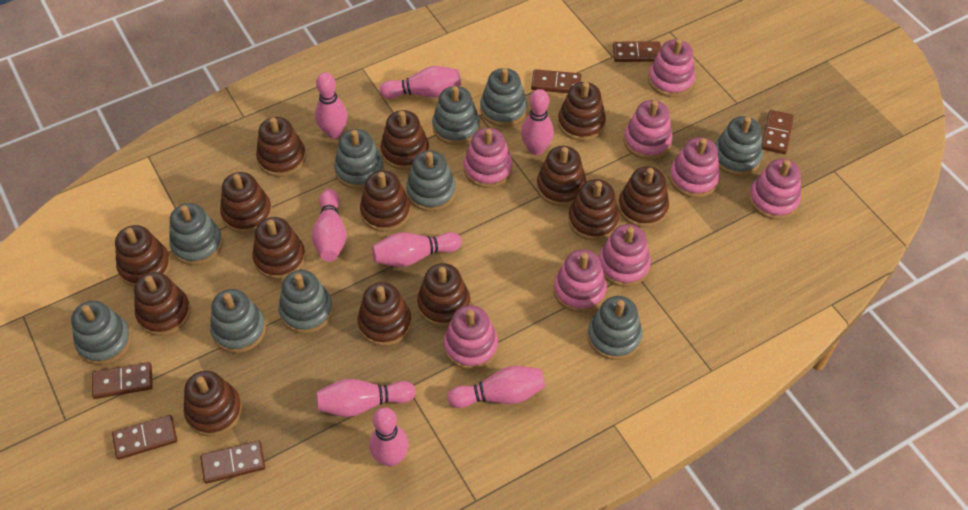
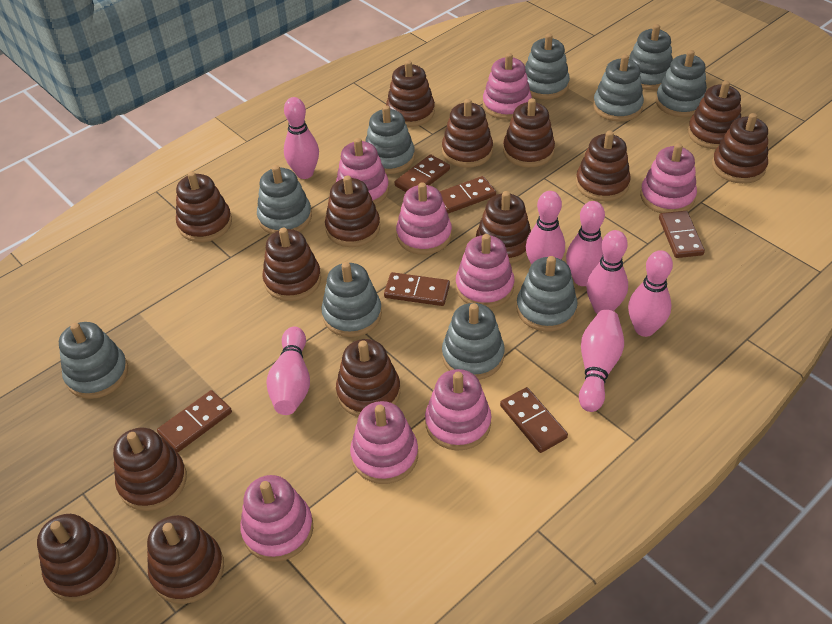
pink bowling pin: 8 -> 7

